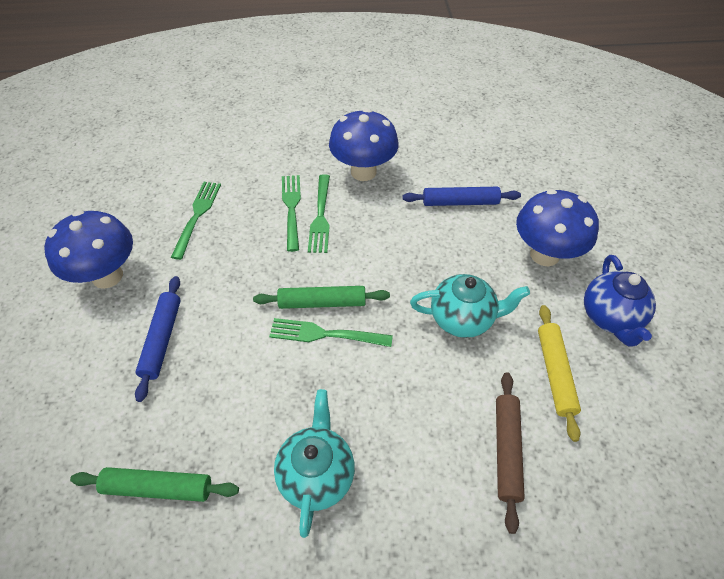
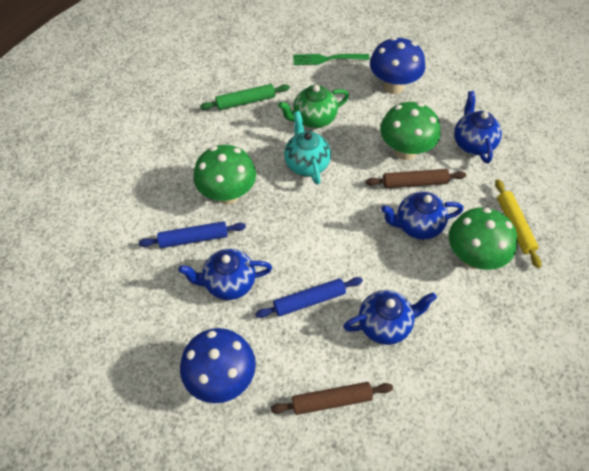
blue mushroom: 3 -> 2
blue teapot: 1 -> 4
brown rolling pin: 1 -> 2
green fork: 4 -> 1
green mushroom: 0 -> 3
green rolling pin: 2 -> 1
green teapot: 0 -> 1
turquoise teapot: 2 -> 1

